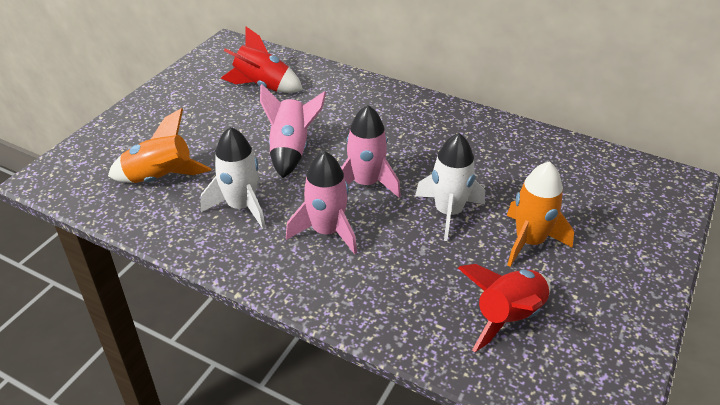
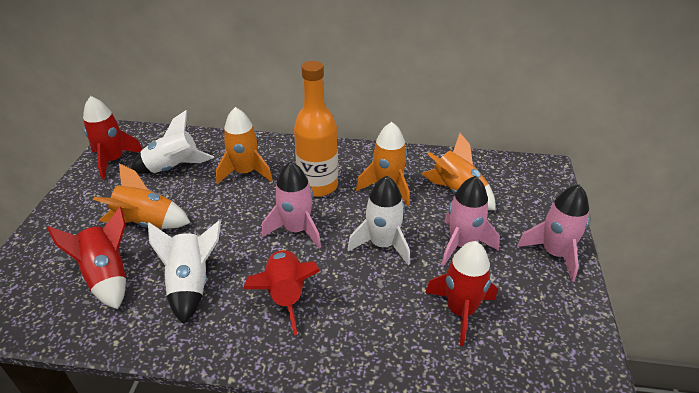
orange bottle: 0 -> 1
orange rocket: 2 -> 4
red rocket: 2 -> 4
white rocket: 2 -> 3

